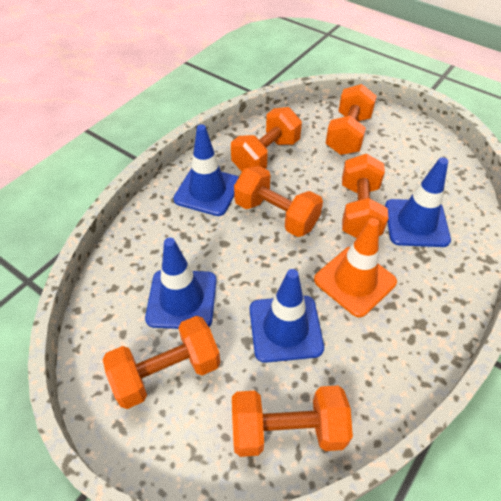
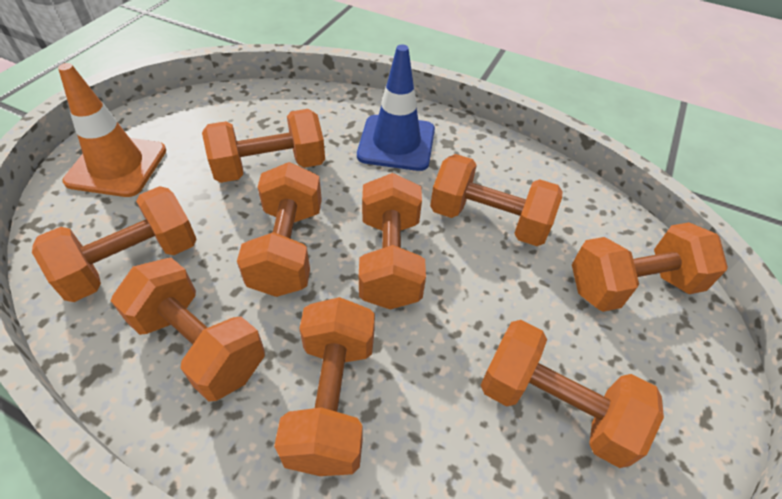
blue traffic cone: 4 -> 1
orange dumbbell: 6 -> 9

